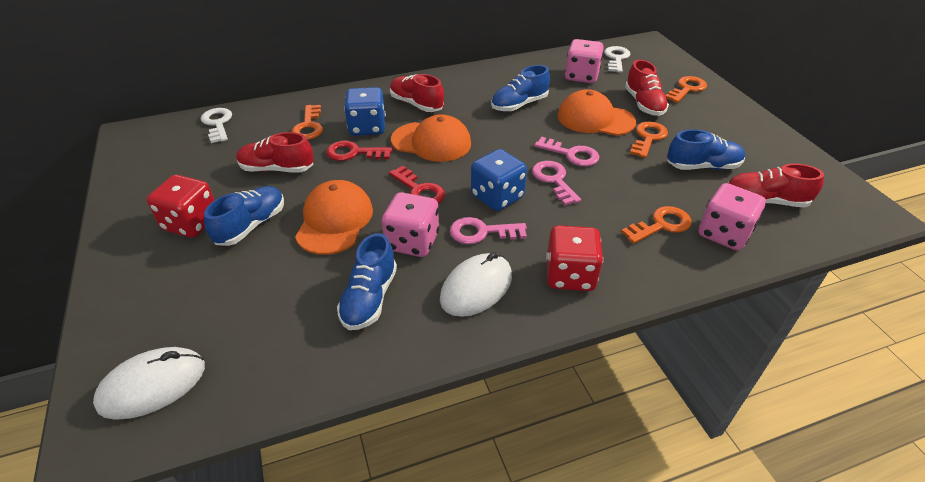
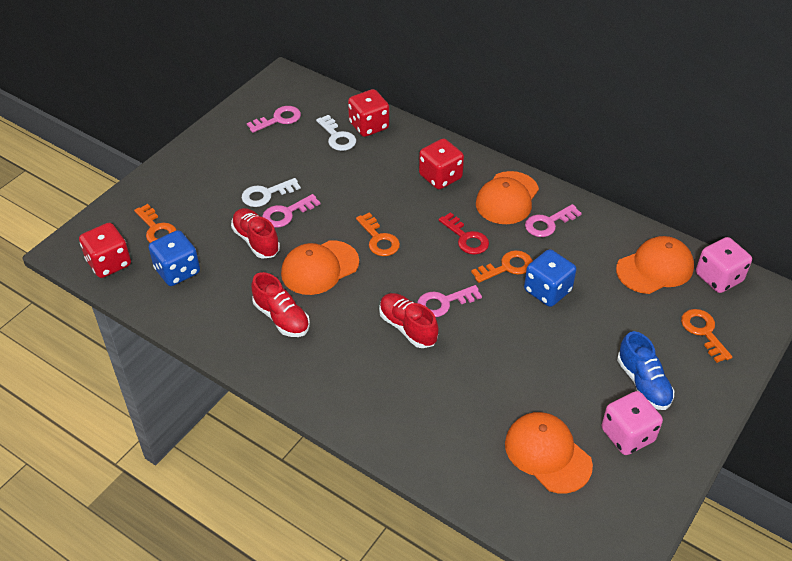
blue shoe: 4 -> 1
orange cap: 3 -> 4
pink dice: 3 -> 2
pink key: 3 -> 4
red dice: 2 -> 3
red key: 2 -> 1
red shoe: 4 -> 3
white mouse: 2 -> 0

